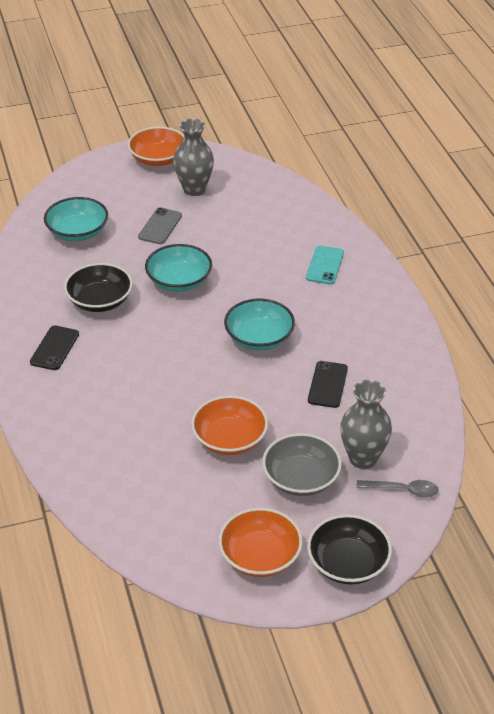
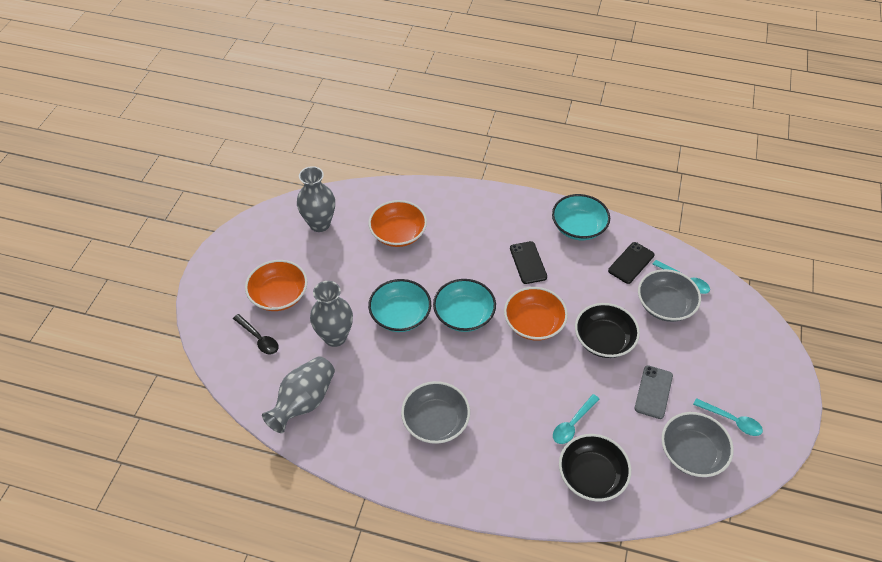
black spoon: 0 -> 1
grey bowl: 1 -> 3
grey spoon: 1 -> 0
grey vase: 2 -> 3
turquoise phone: 1 -> 0
turquoise spoon: 0 -> 3

